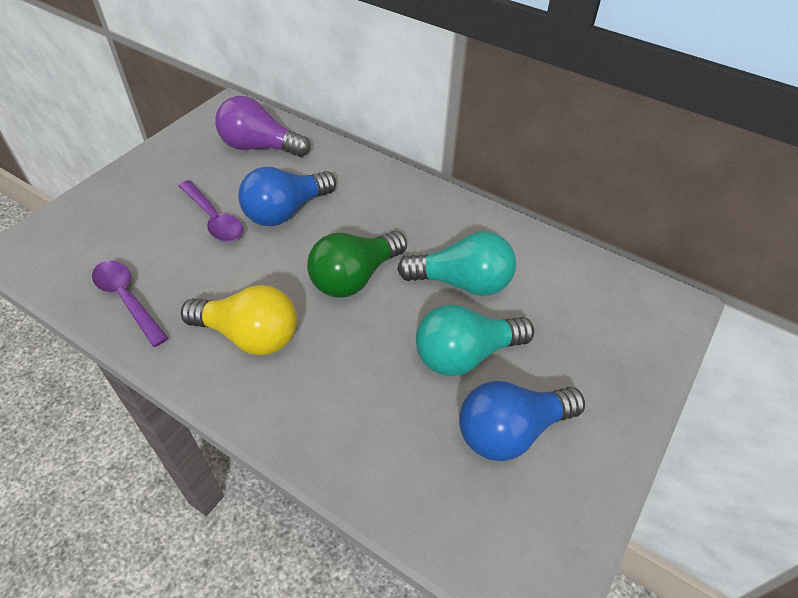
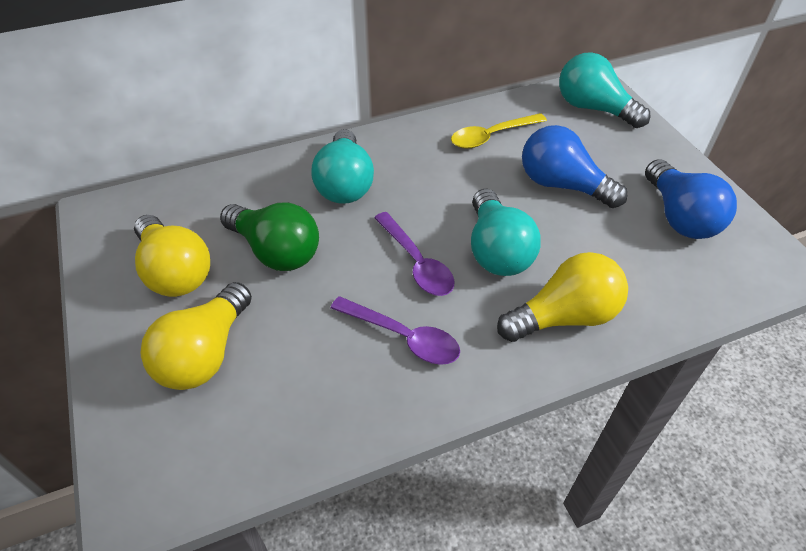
purple light bulb: 1 -> 0
turquoise light bulb: 2 -> 3
yellow light bulb: 1 -> 3
yellow spoon: 0 -> 1

